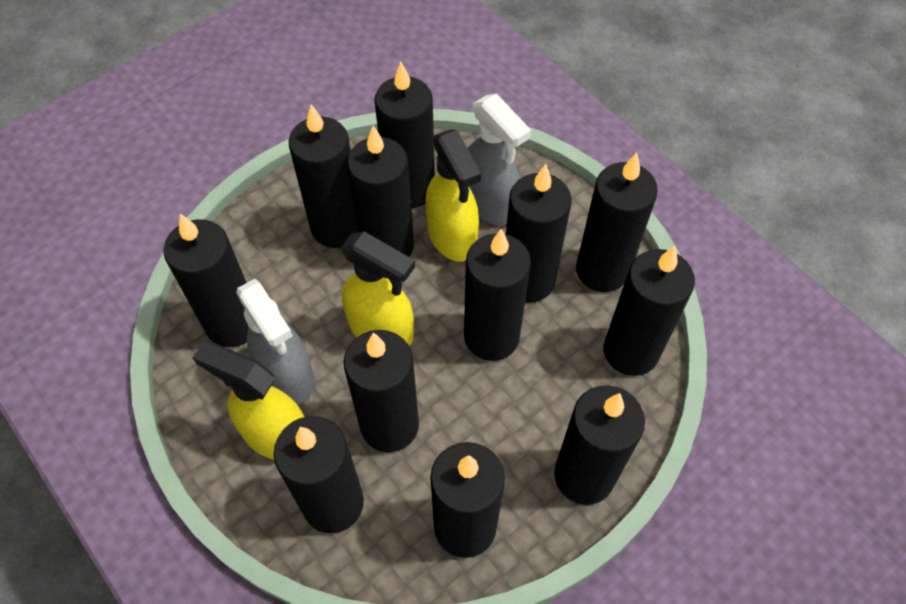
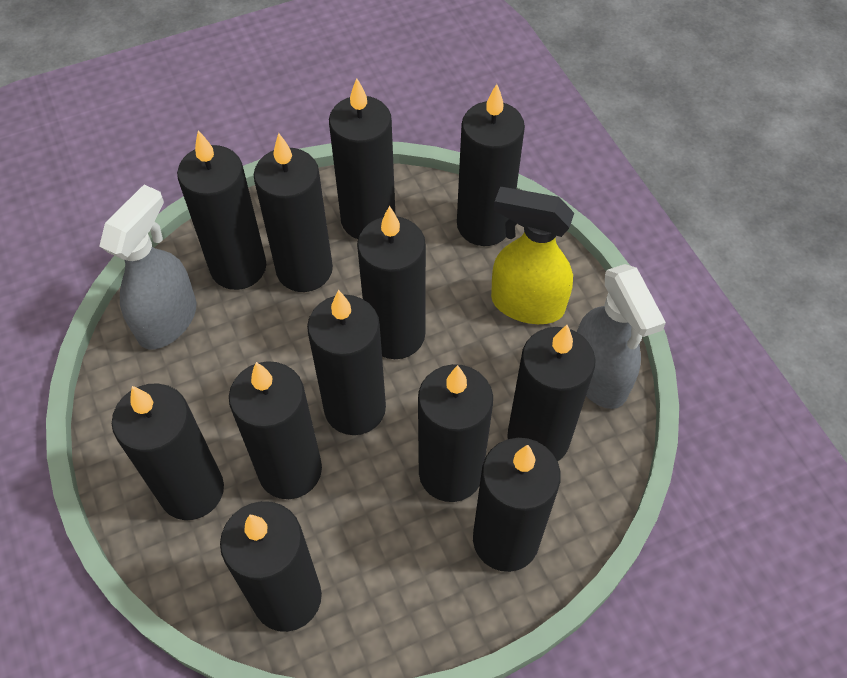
yellow spray bottle: 3 -> 1

